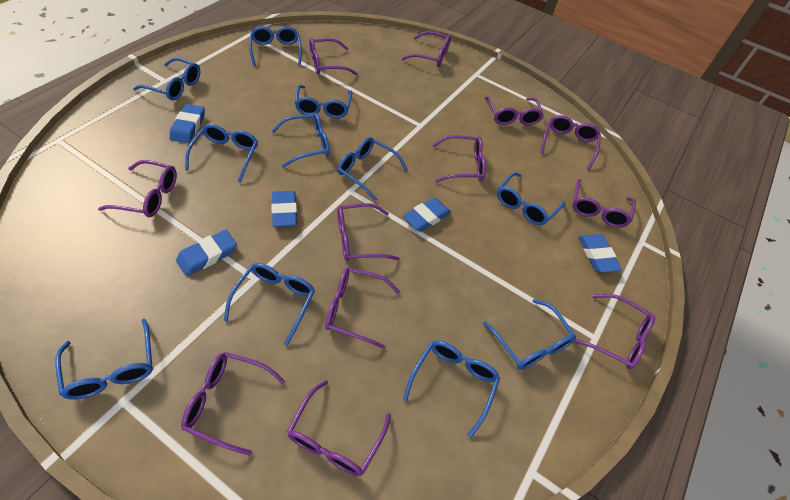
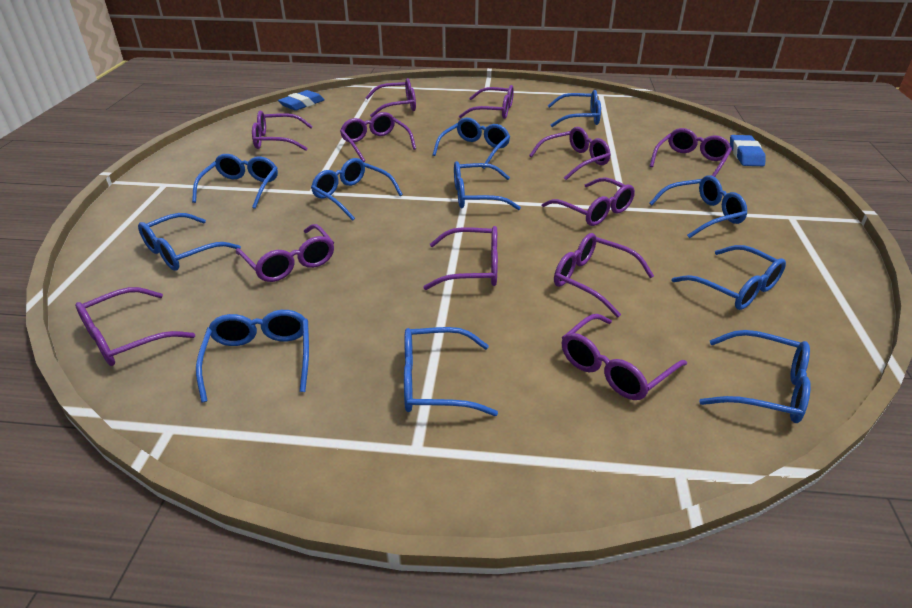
blue eraser: 5 -> 2

